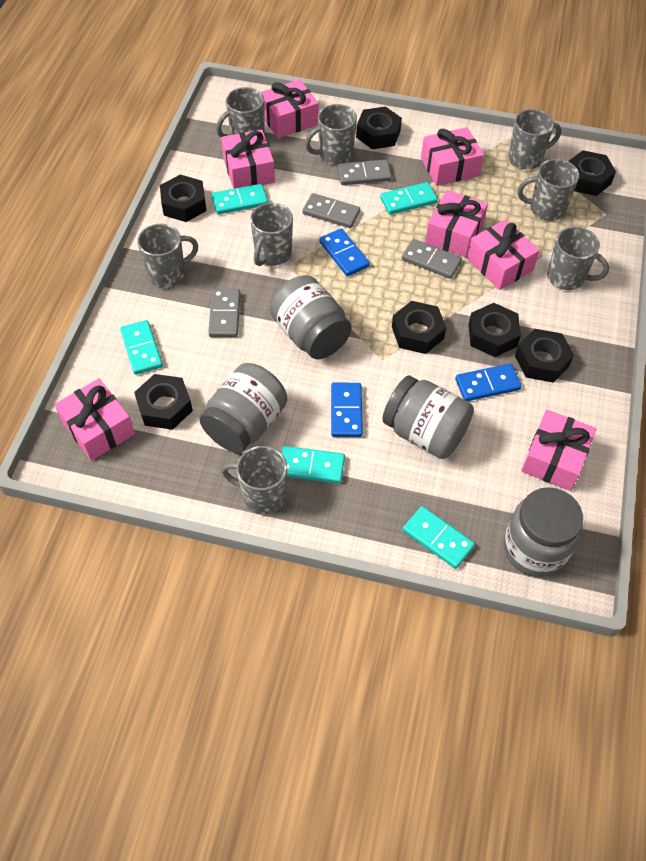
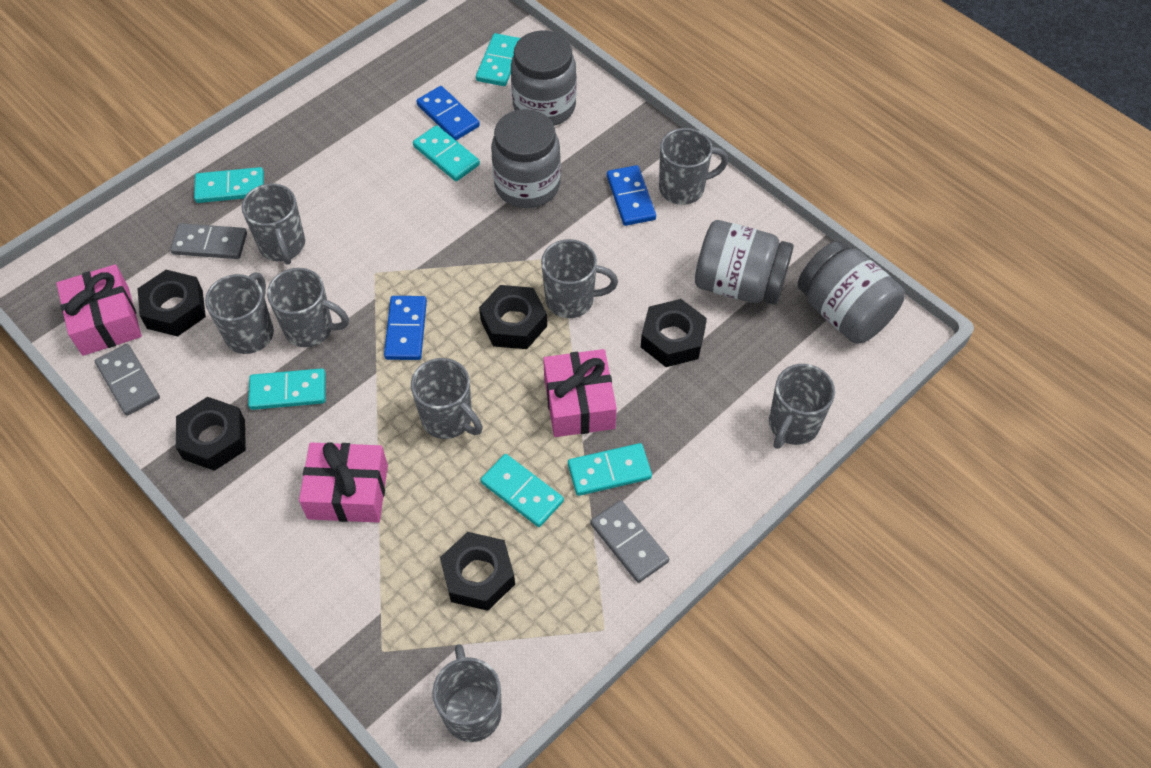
black nut: 7 -> 5
grey domino: 4 -> 3
pink gift: 7 -> 3
turquoise domino: 5 -> 6

